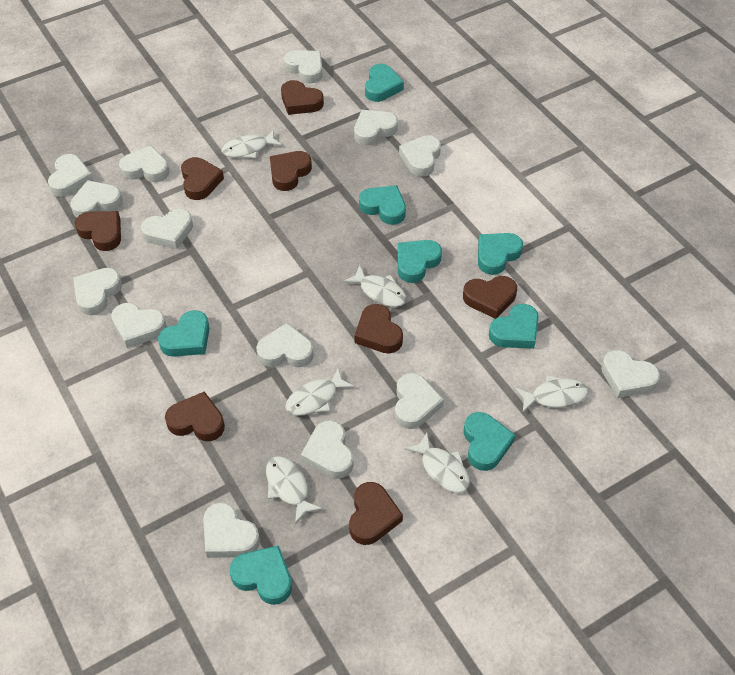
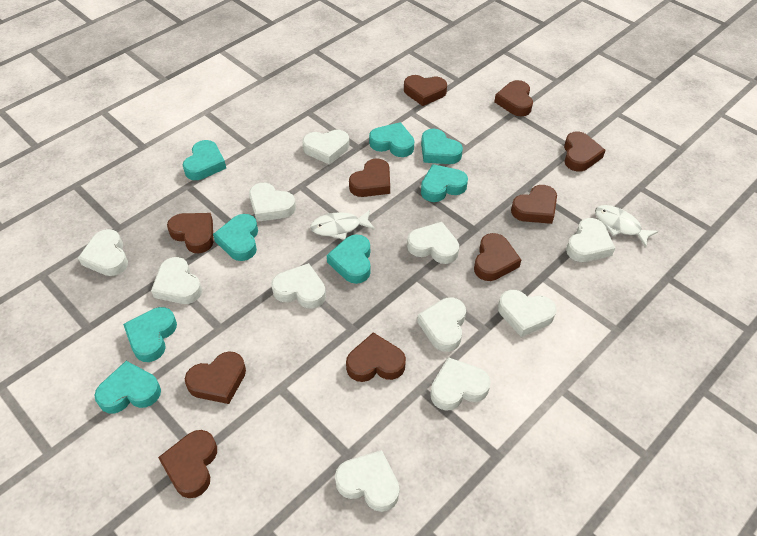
brown heart: 8 -> 10
white fish: 6 -> 2
white heart: 14 -> 11

